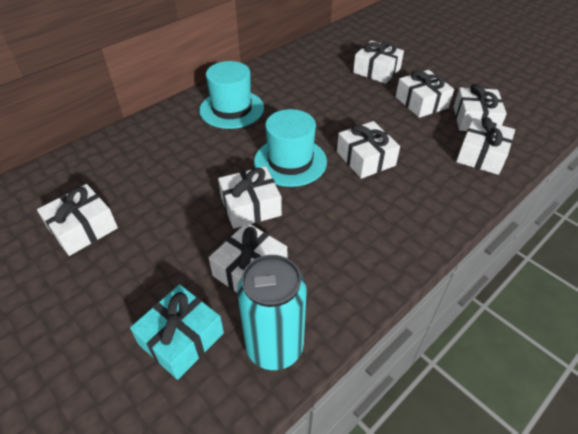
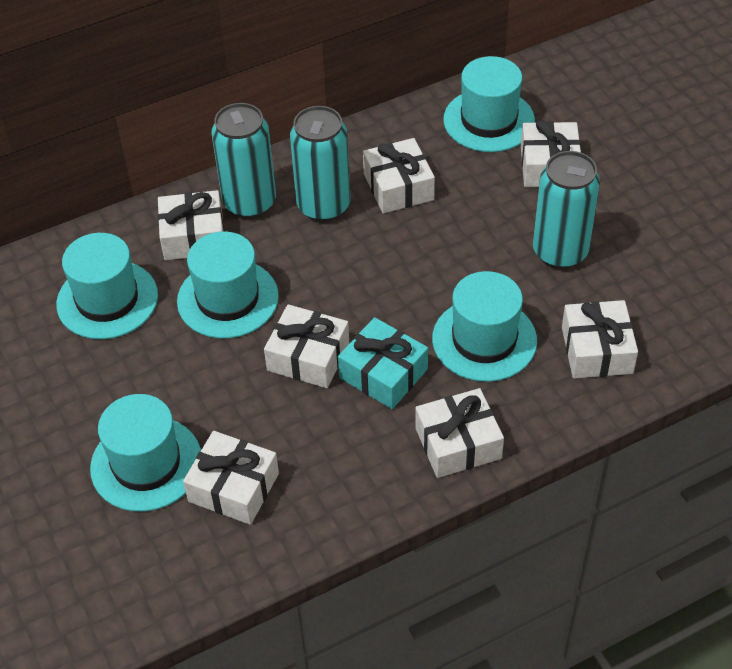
turquoise can: 1 -> 3
turquoise hat: 2 -> 5
white gift: 8 -> 7

